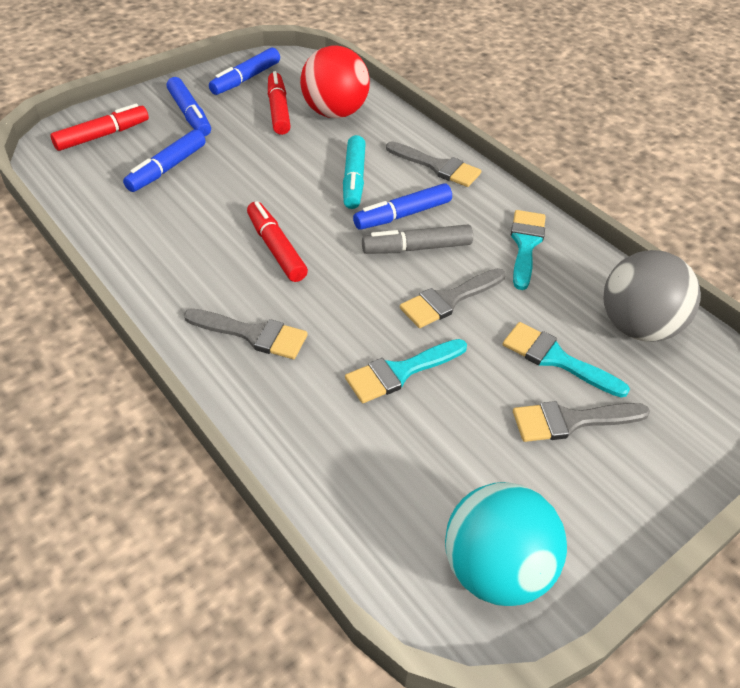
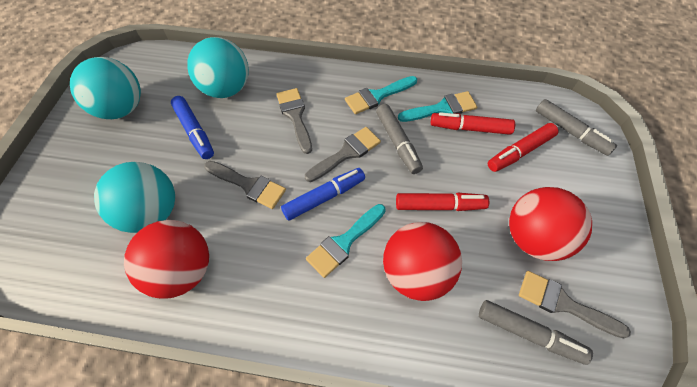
blue marker: 4 -> 2
grey ball: 1 -> 0
grey marker: 1 -> 3
red ball: 1 -> 3
turquoise ball: 1 -> 3
turquoise marker: 1 -> 0

